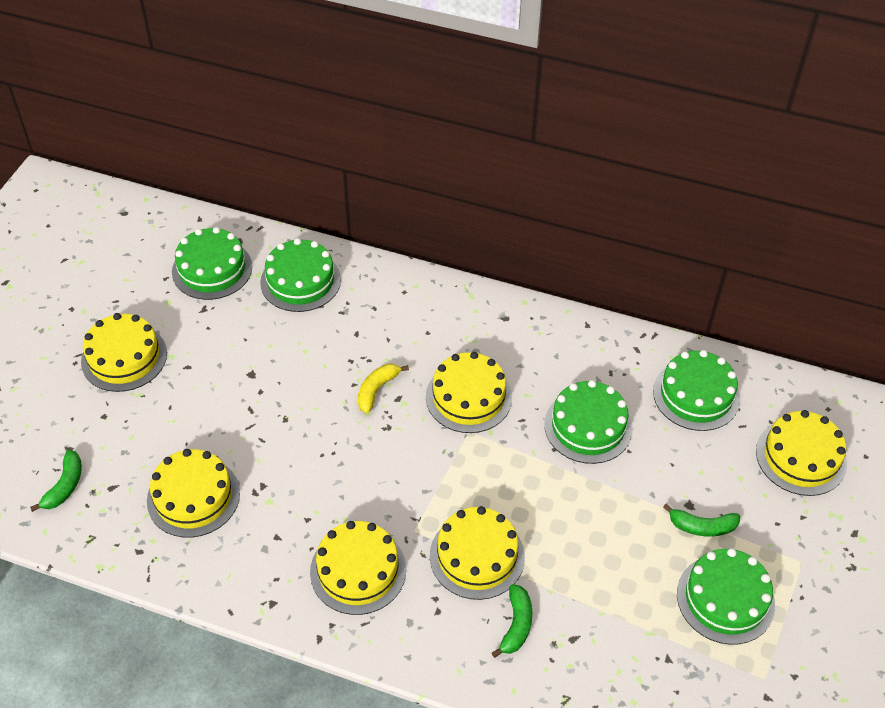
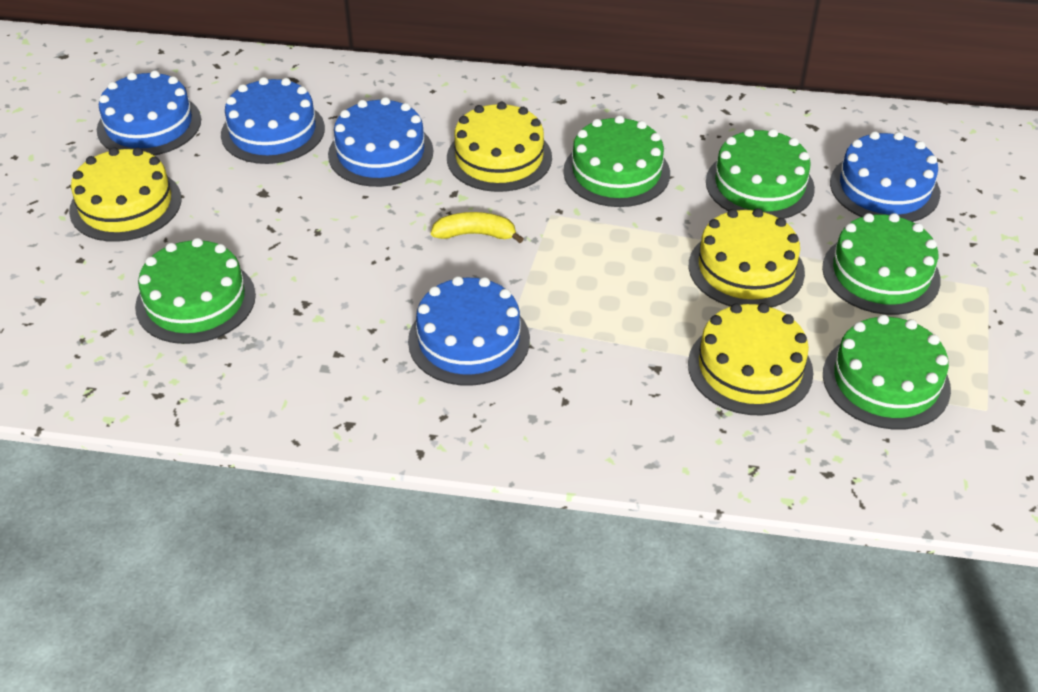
blue cake: 0 -> 5
green banana: 3 -> 0
yellow cake: 6 -> 4

